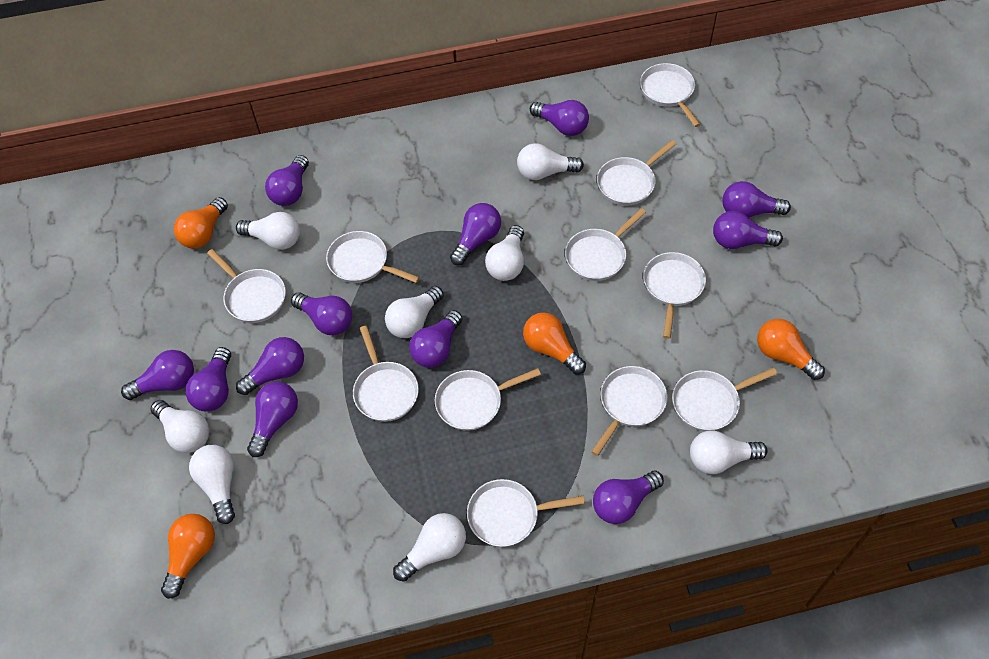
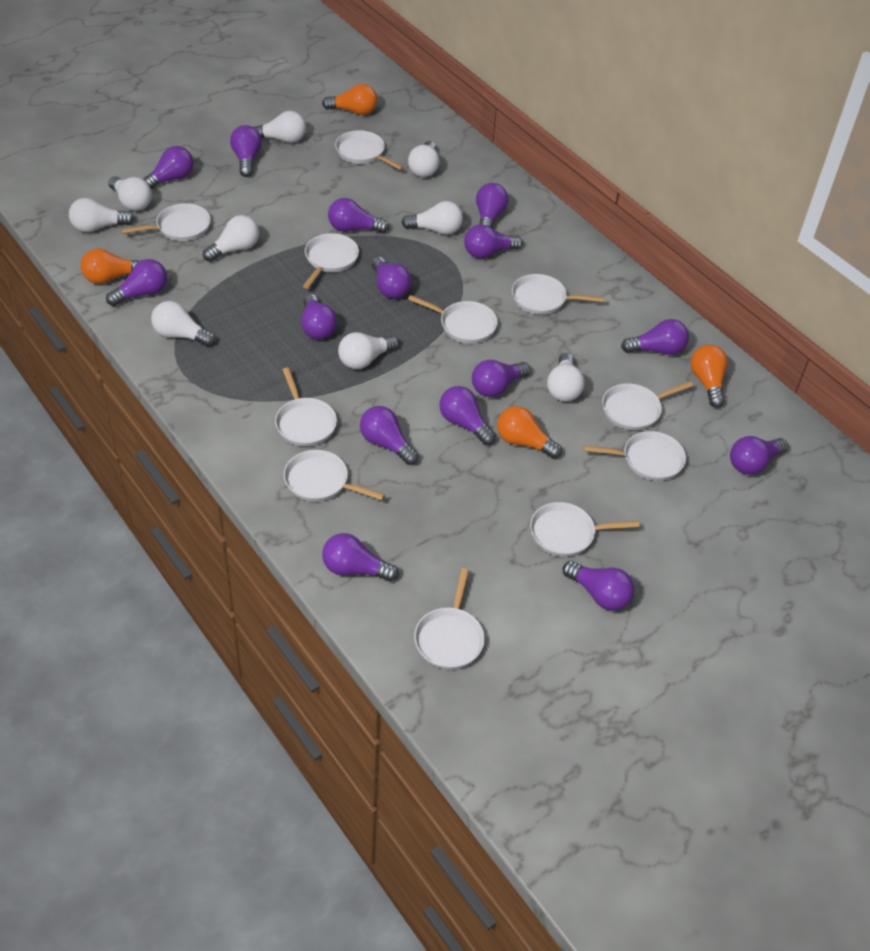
purple light bulb: 12 -> 15
white light bulb: 8 -> 9

